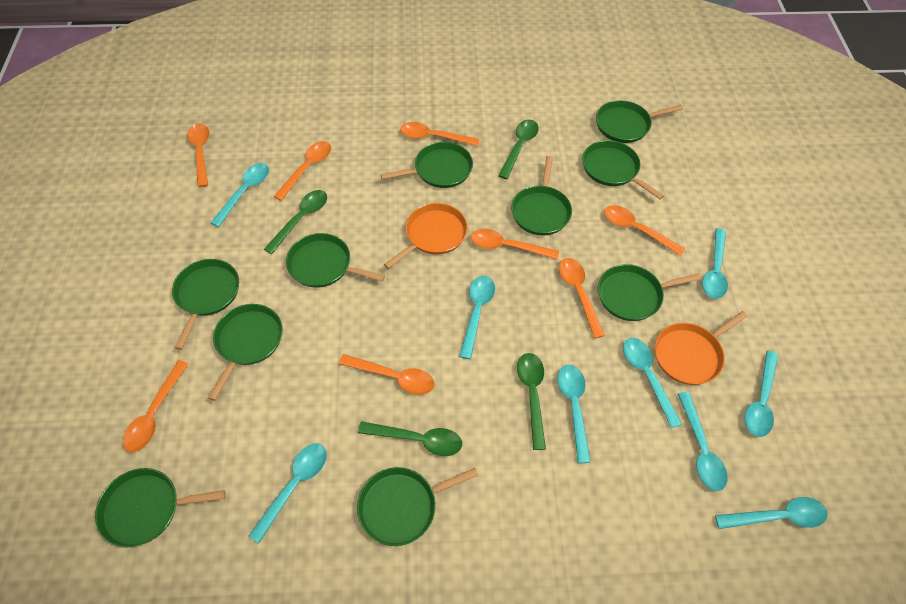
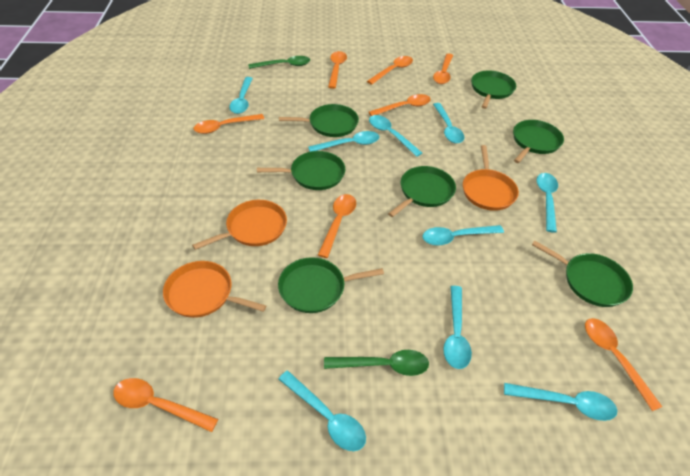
green pan: 10 -> 7
green spoon: 4 -> 2
orange pan: 2 -> 3

